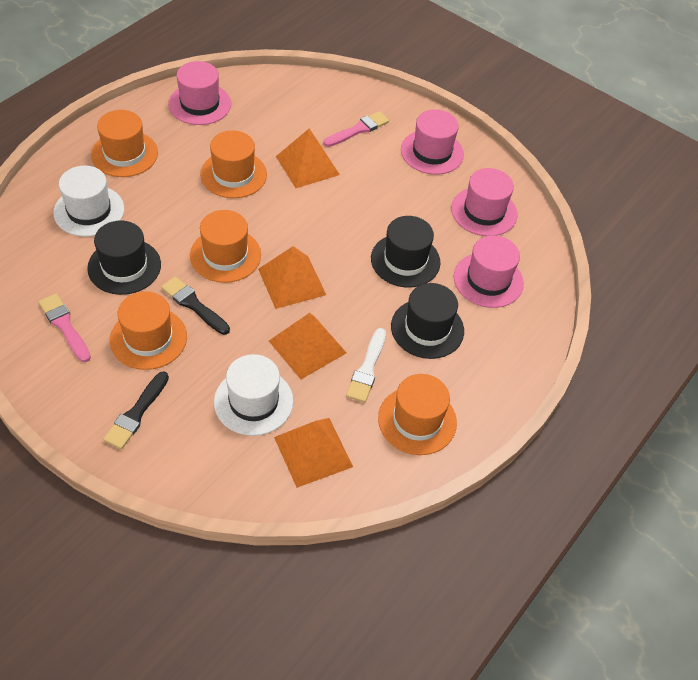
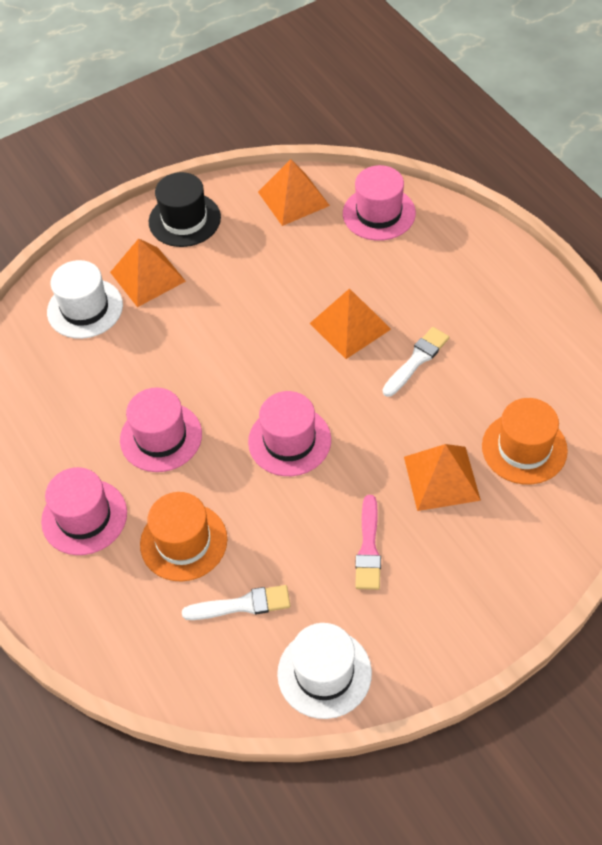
black brush: 2 -> 0
black hat: 3 -> 1
orange hat: 5 -> 2
pink brush: 2 -> 1
white brush: 1 -> 2

